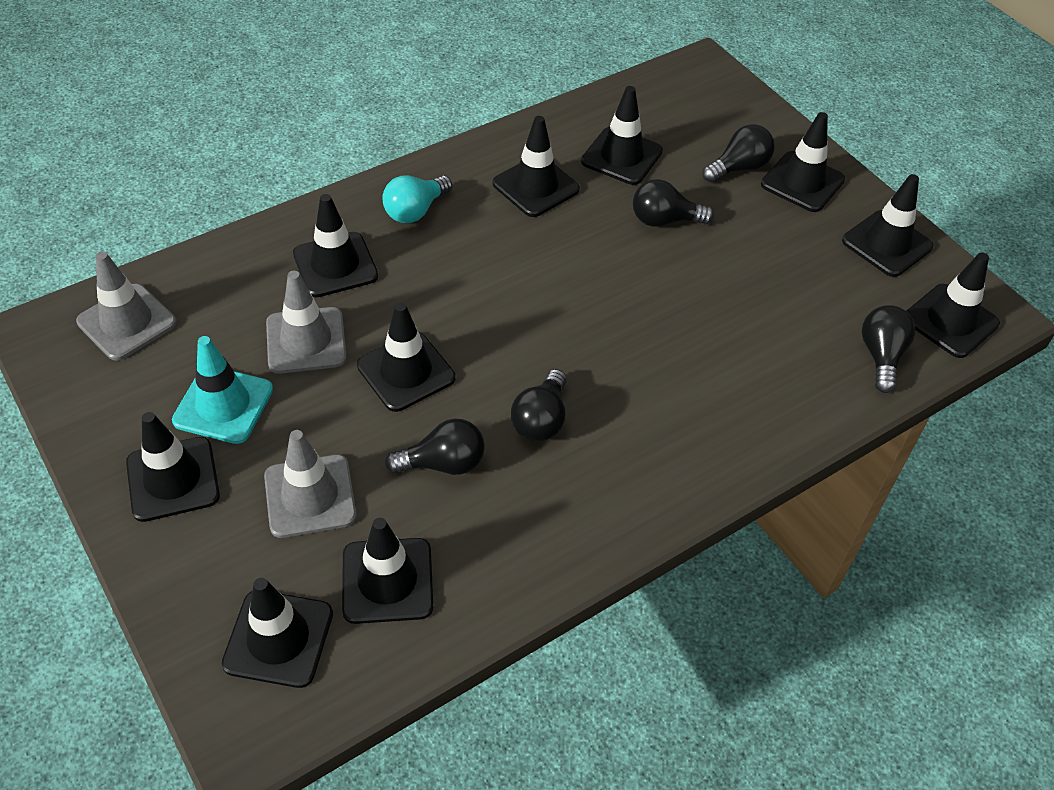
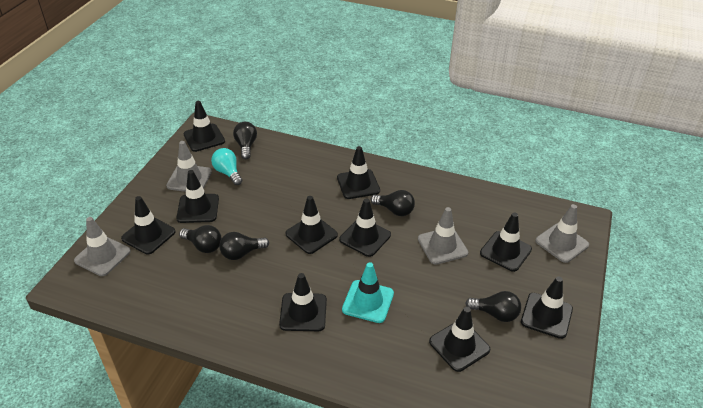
grey traffic cone: 3 -> 4

